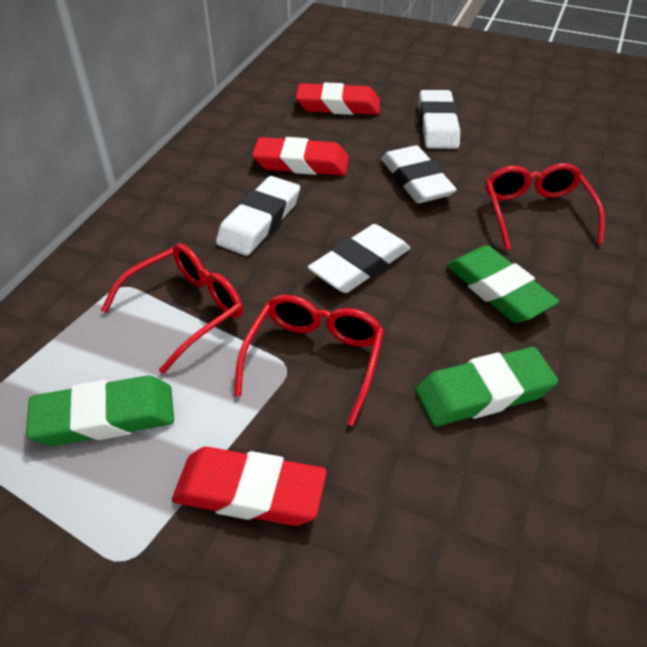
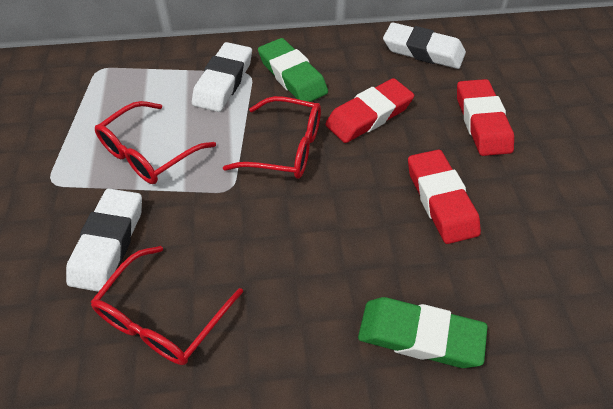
green eraser: 3 -> 2
white eraser: 4 -> 3

